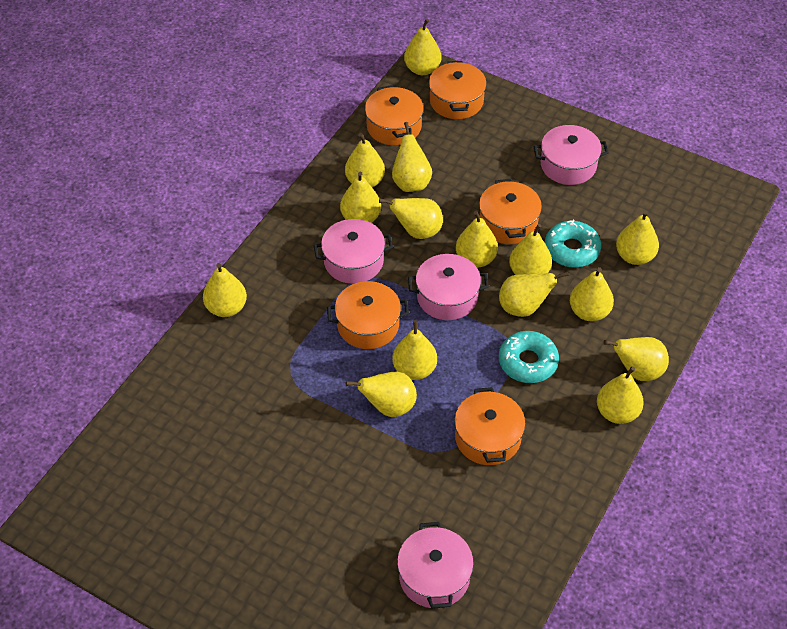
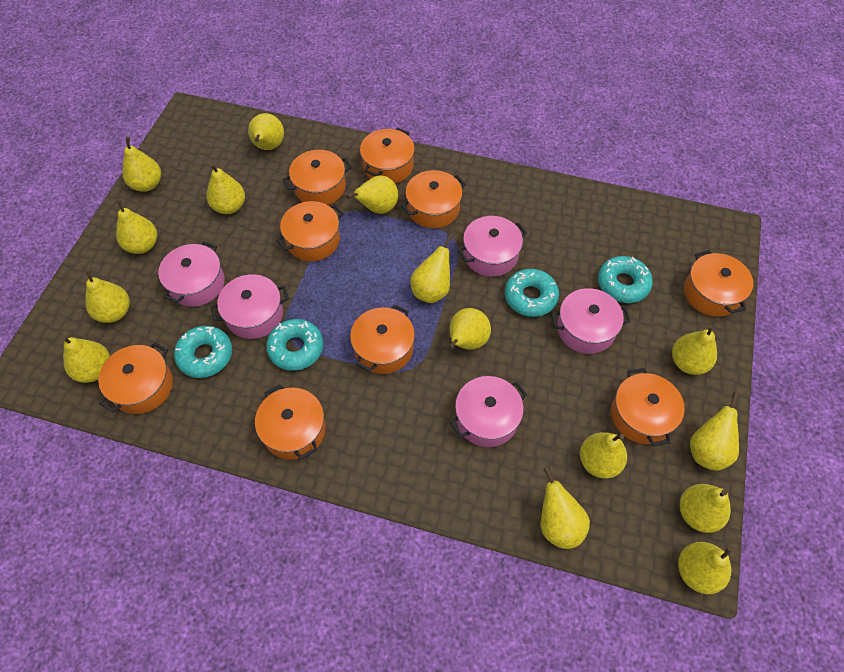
orange pot: 5 -> 9
pink pot: 4 -> 5
turquoise donut: 2 -> 4

